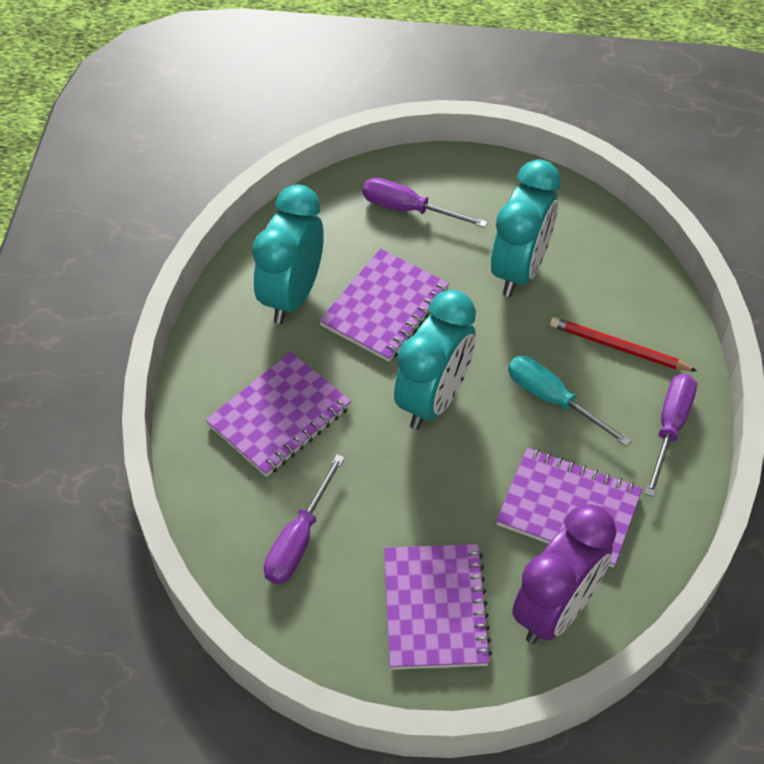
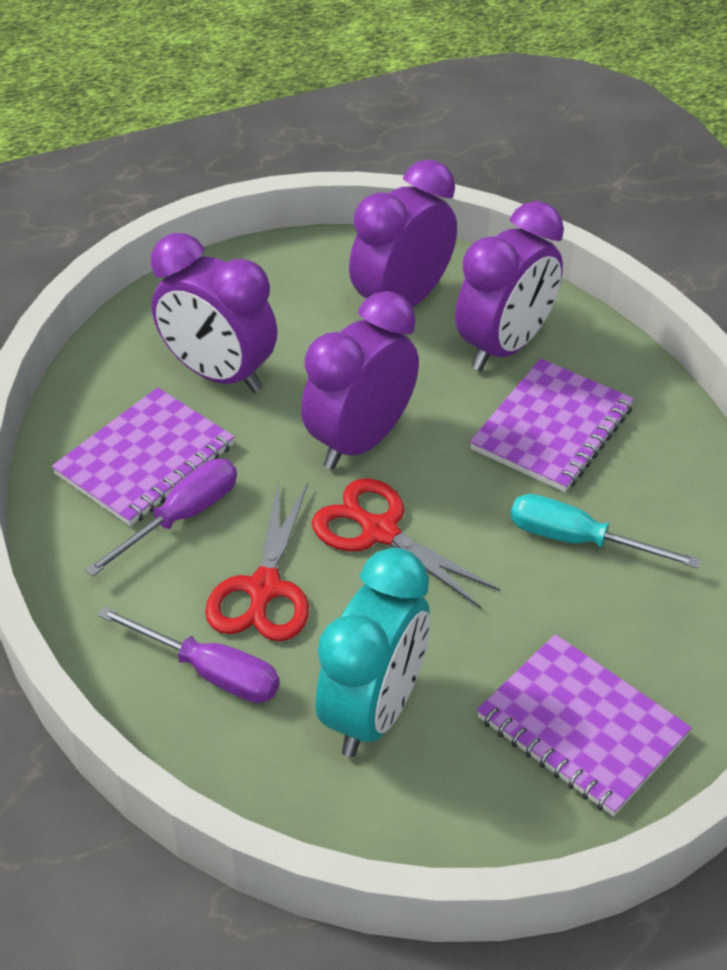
purple clock: 1 -> 4
purple notebook: 4 -> 3
purple screwdriver: 3 -> 2
red pencil: 1 -> 0
red scissors: 0 -> 2
turquoise clock: 3 -> 1

